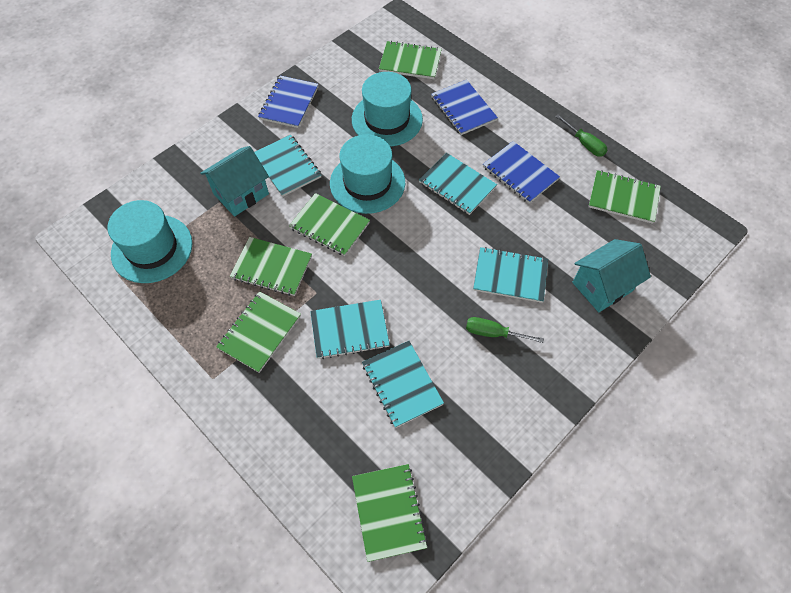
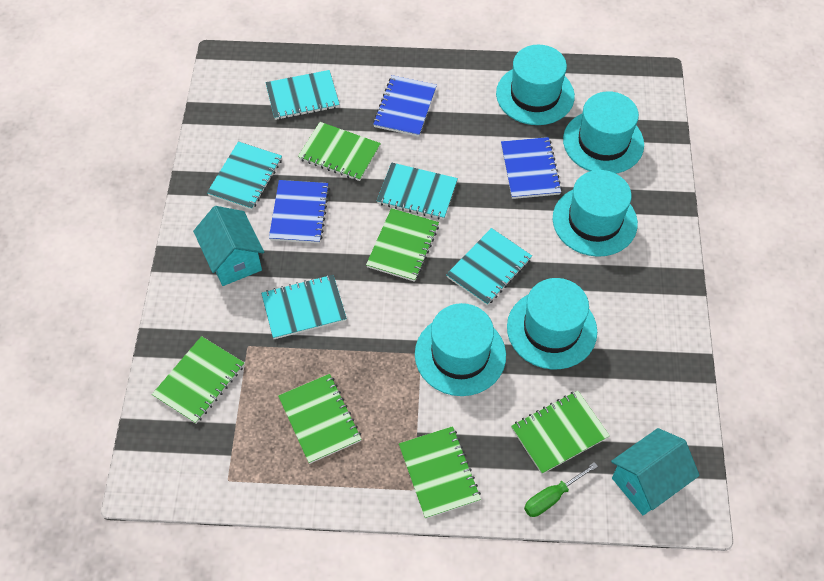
green screwdriver: 2 -> 1
turquoise hat: 3 -> 5

